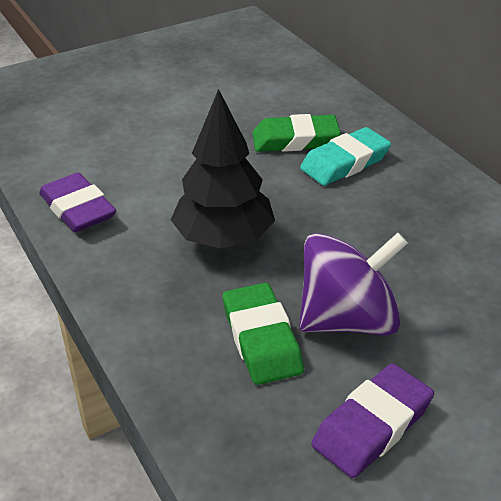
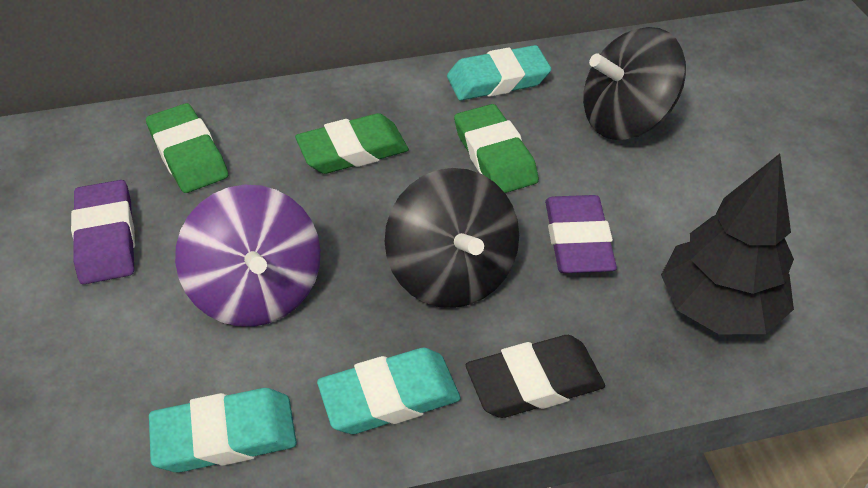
black eraser: 0 -> 1
black spinning top: 0 -> 2
green eraser: 2 -> 3
turquoise eraser: 1 -> 3

